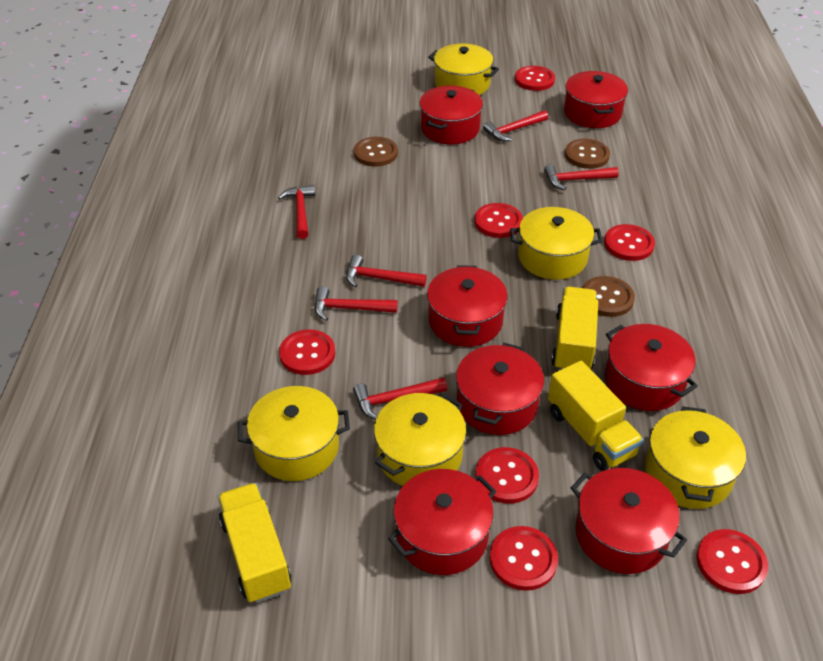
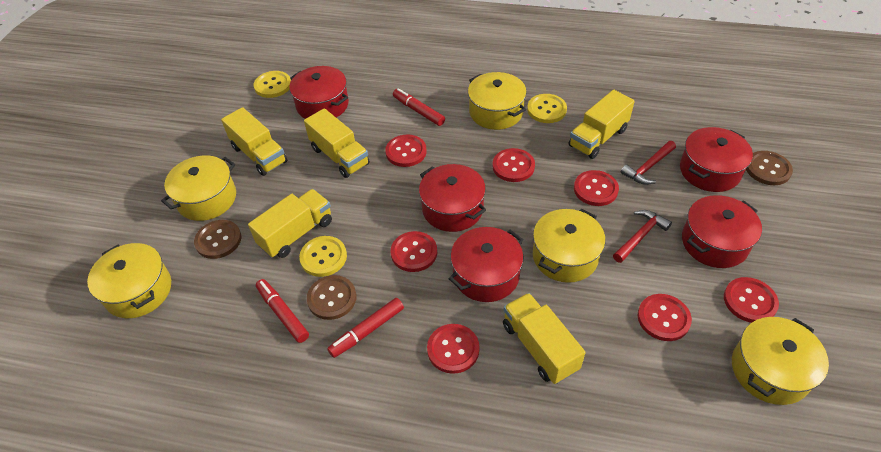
red hammer: 6 -> 2
red marker: 0 -> 3
red pot: 7 -> 5
yellow button: 0 -> 3
yellow truck: 3 -> 5

